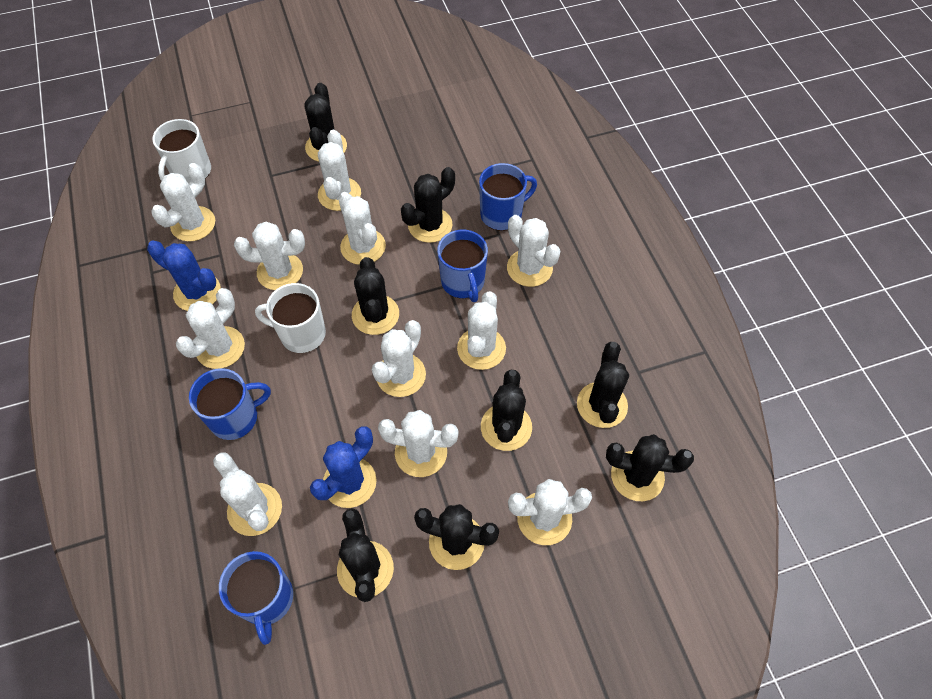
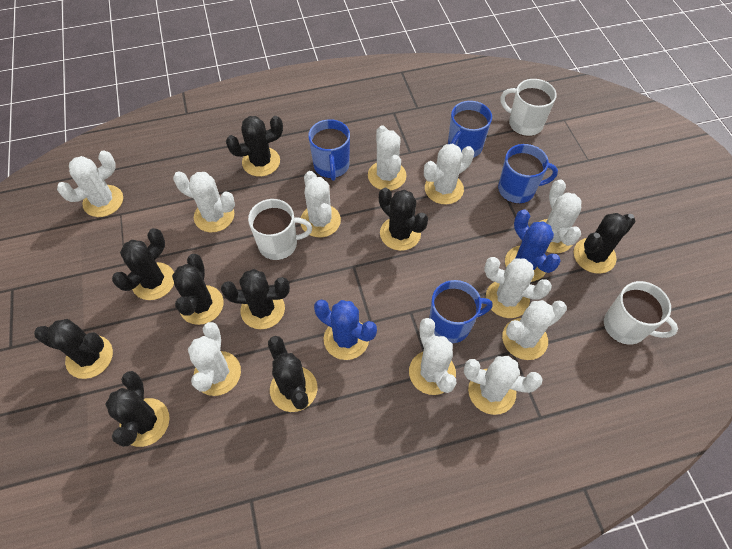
black cactus: 8 -> 9
white mug: 2 -> 3

